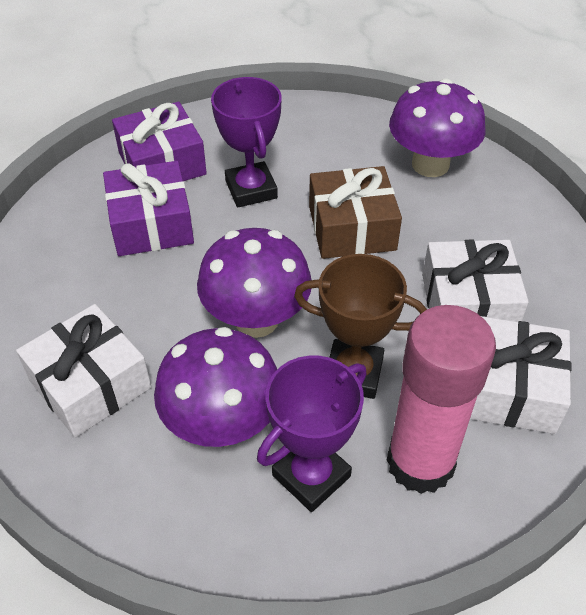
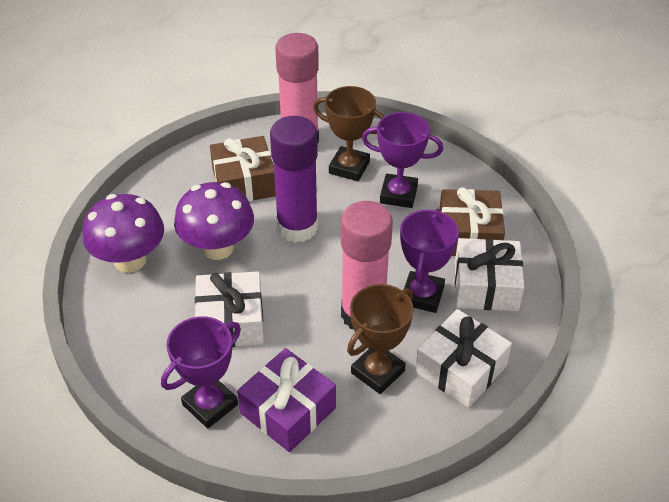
brown gift: 1 -> 2
brown trophy: 1 -> 2
pink glue stick: 1 -> 2
purple gift: 2 -> 1
purple glue stick: 0 -> 1
purple mushroom: 3 -> 2
purple trophy: 2 -> 3

